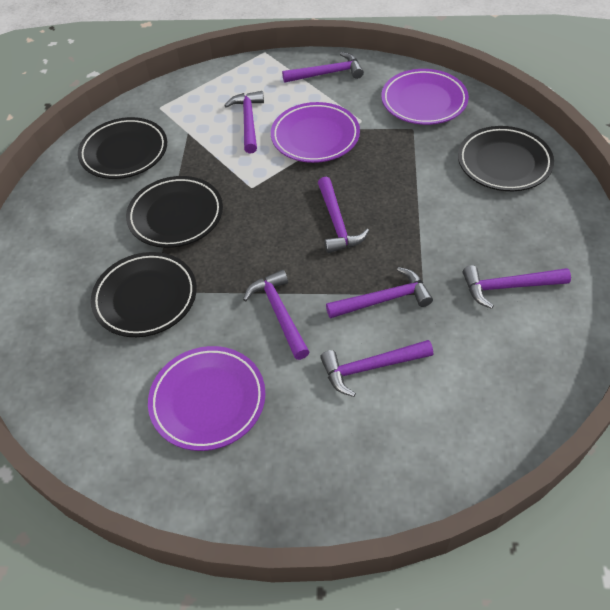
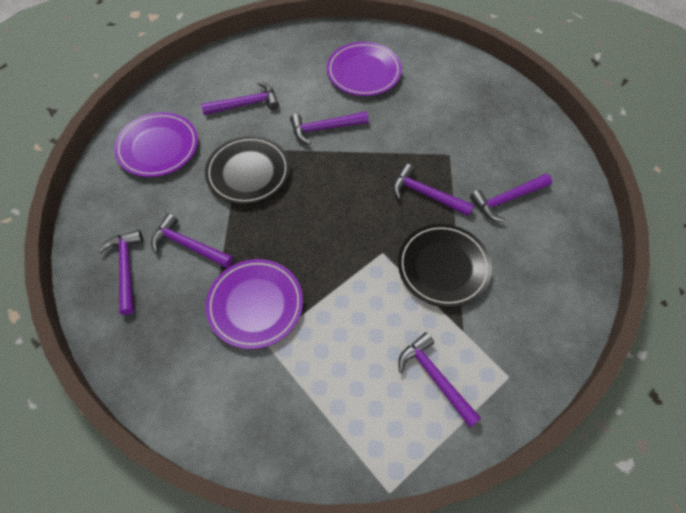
black plate: 4 -> 2

